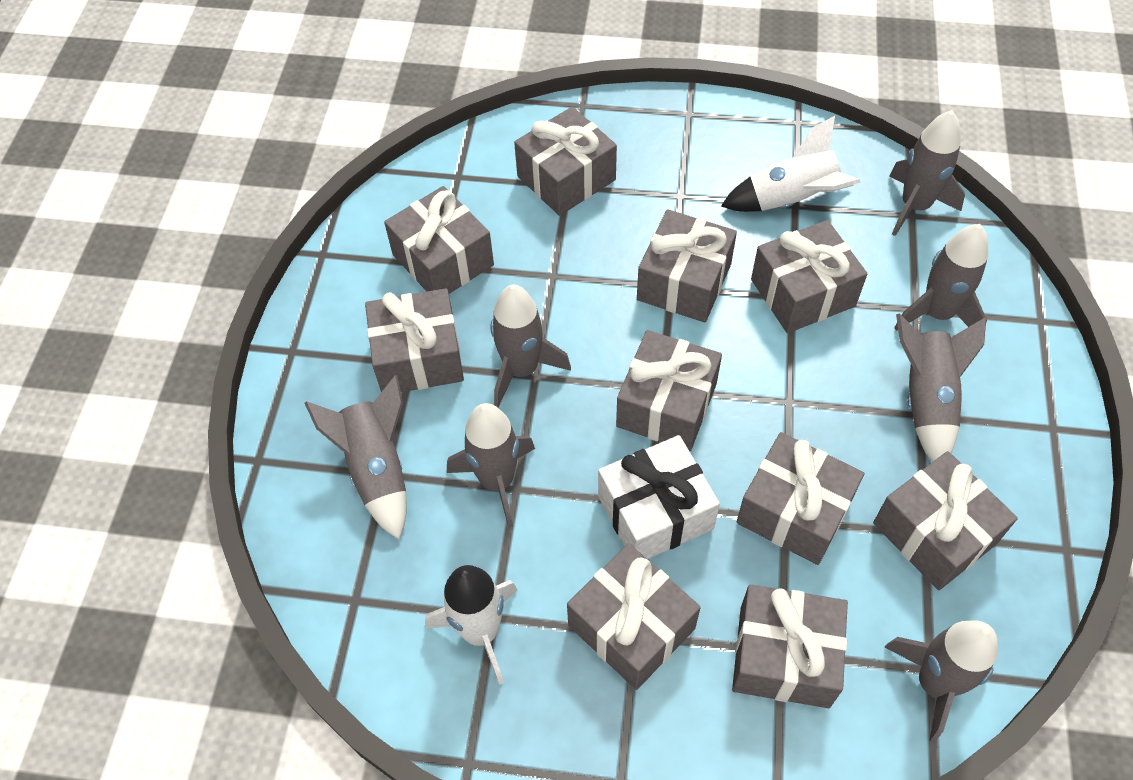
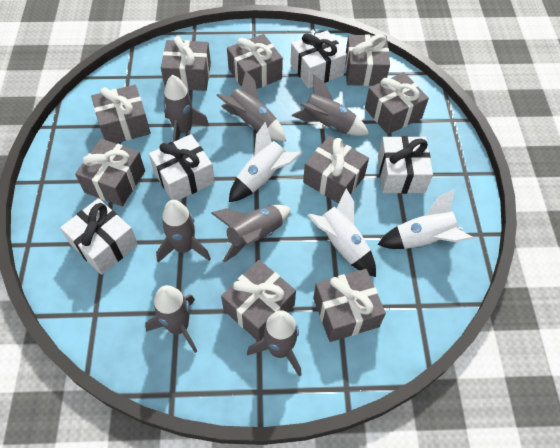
grey gift: 10 -> 9
white gift: 1 -> 4
white rocket: 2 -> 3

